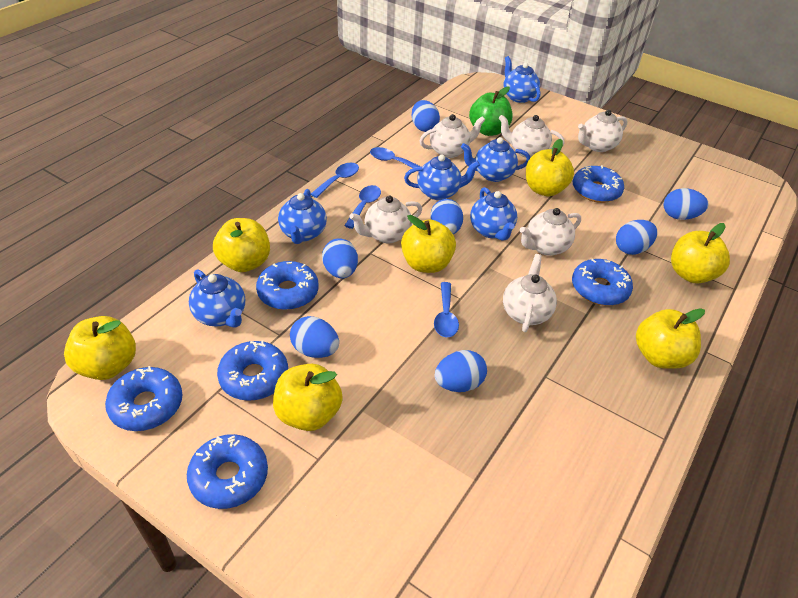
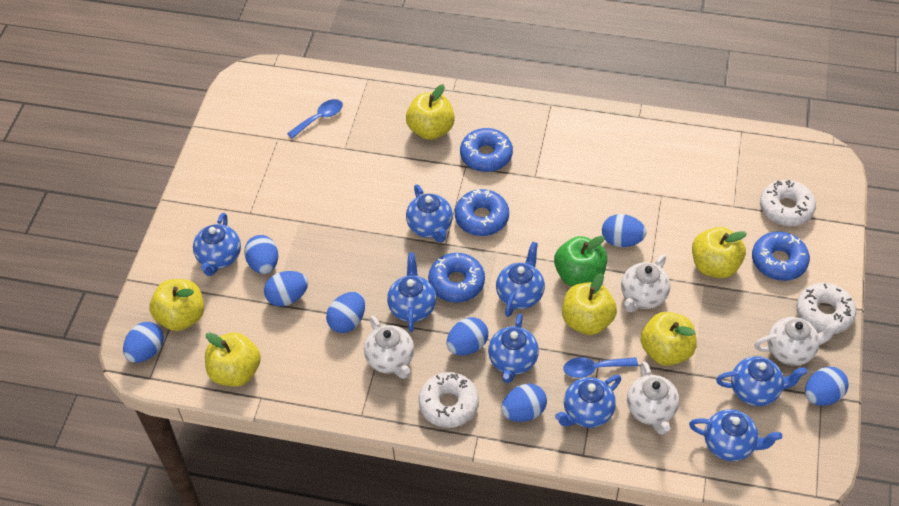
blue donut: 6 -> 4
blue egg: 7 -> 8
blue spoon: 4 -> 2
blue teapot: 6 -> 8
white donut: 0 -> 3
white teapot: 6 -> 4
yellow apple: 7 -> 6

